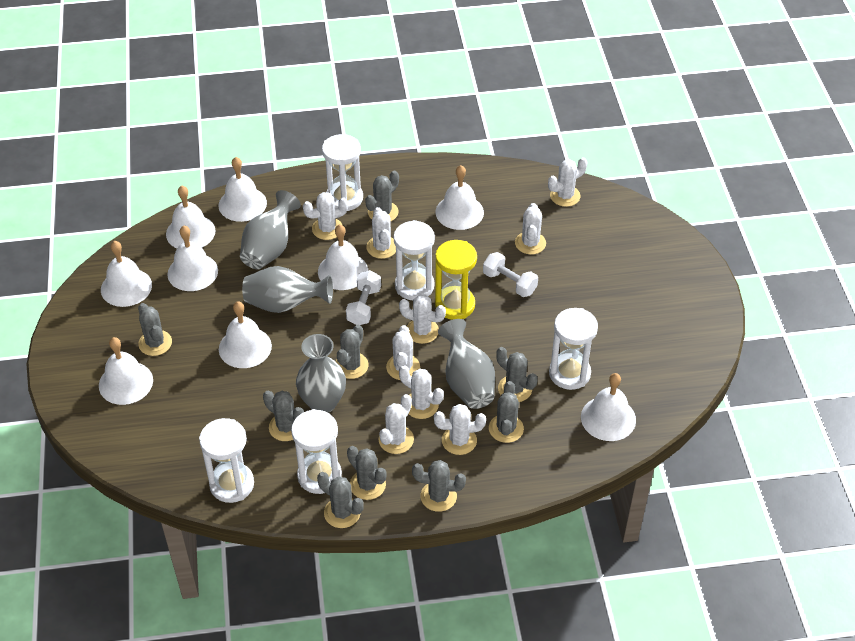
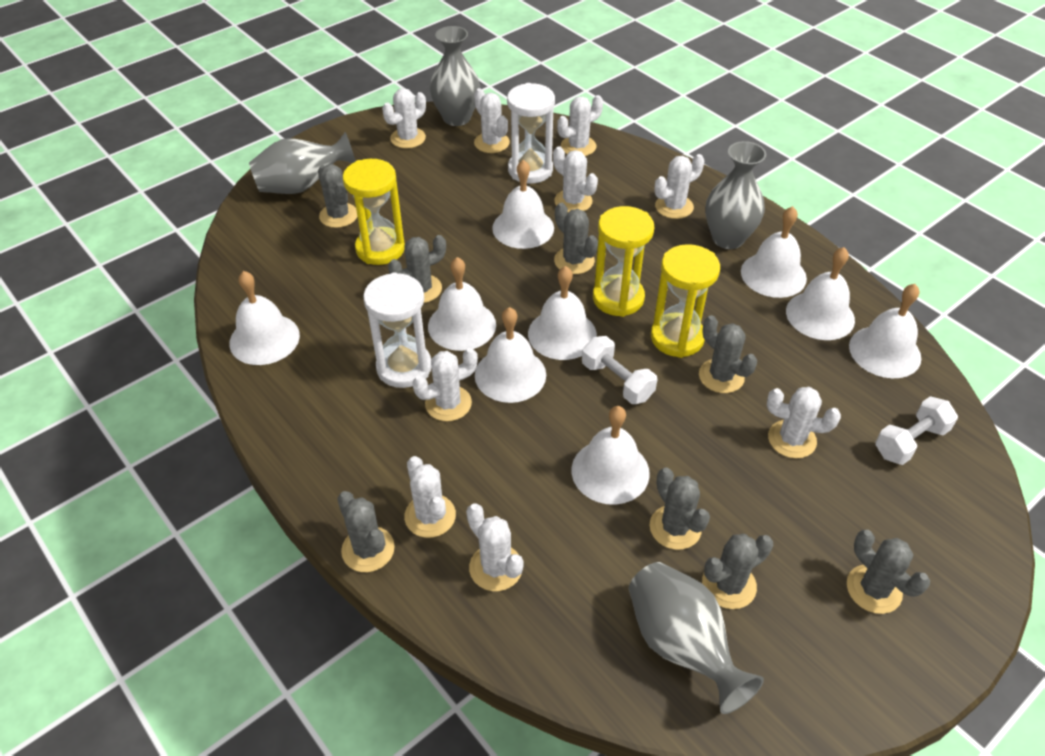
grey cactus: 9 -> 8
white hourglass: 5 -> 2
yellow hourglass: 1 -> 3

